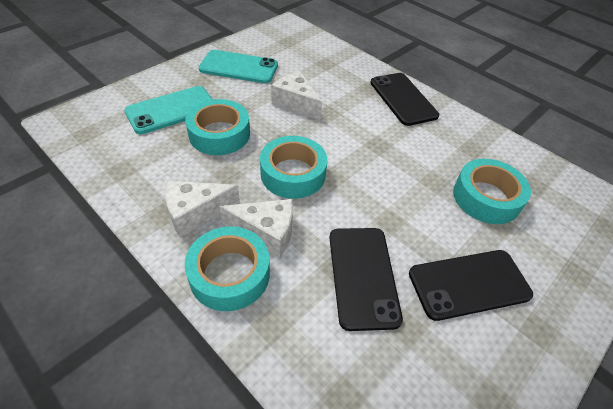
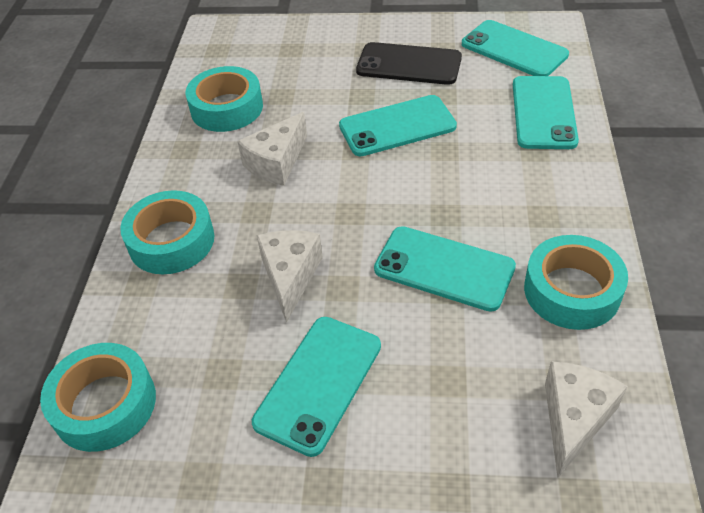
black phone: 3 -> 1
turquoise phone: 2 -> 5

